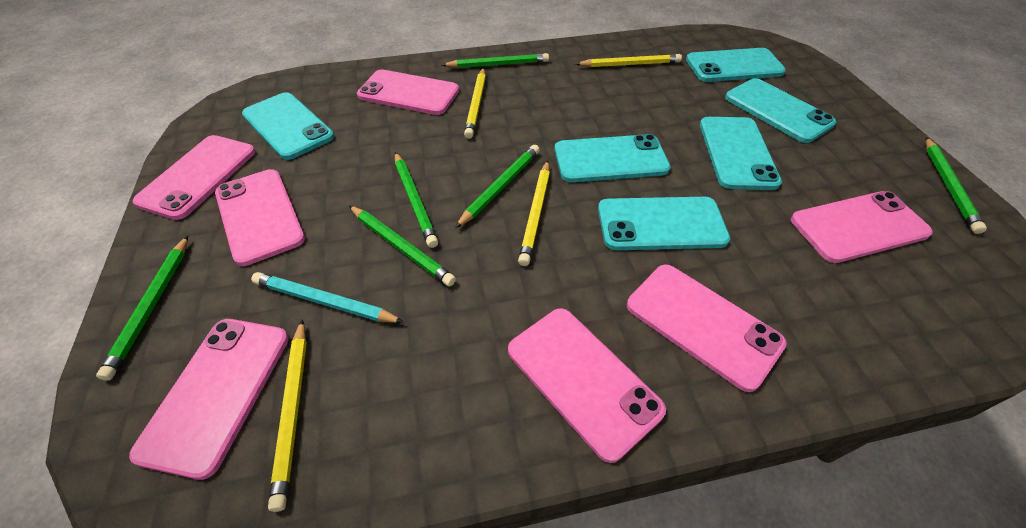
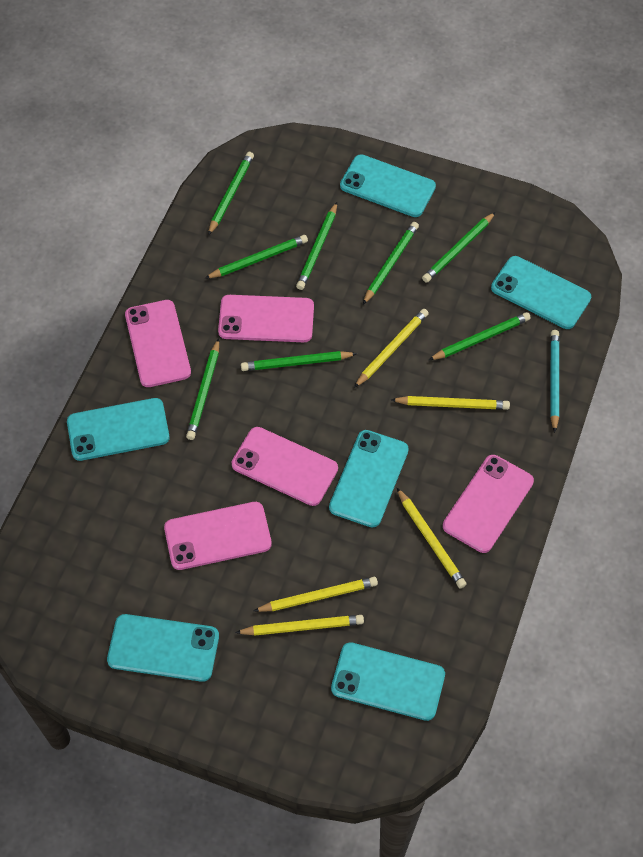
green pencil: 6 -> 8
pink phone: 7 -> 5
yellow pencil: 4 -> 5

